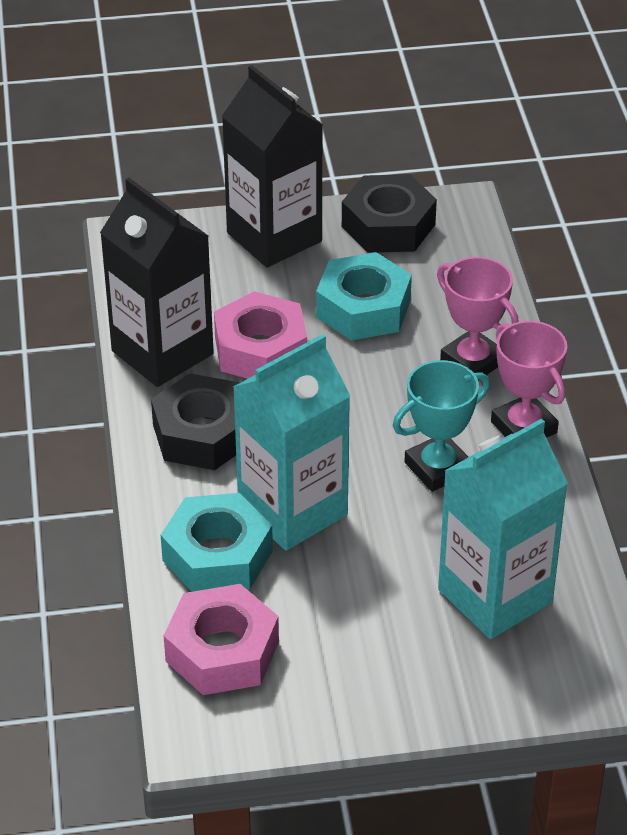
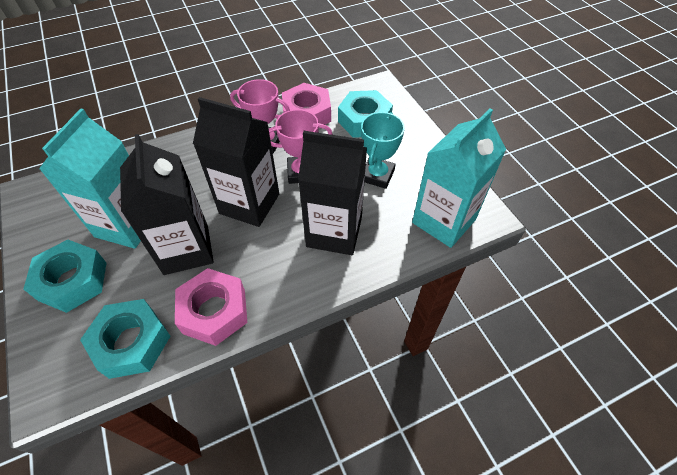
black carton: 2 -> 3
black nut: 2 -> 0
turquoise nut: 2 -> 3

